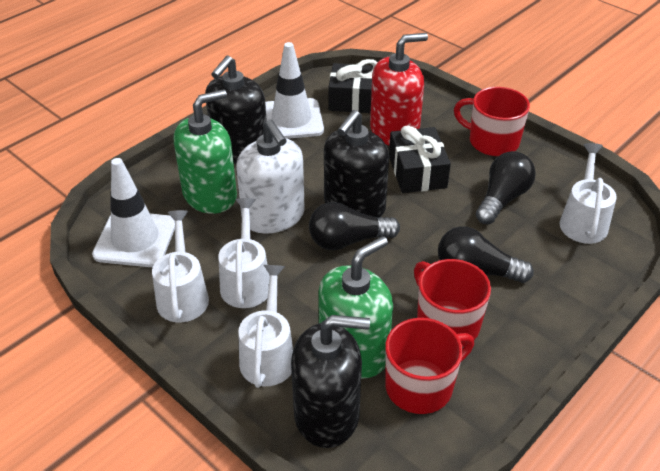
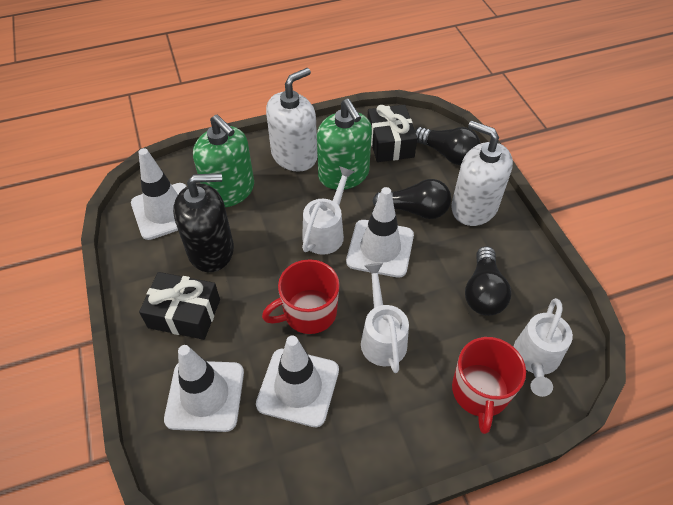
black soap dispenser: 3 -> 1
red mug: 3 -> 2
red soap dispenser: 1 -> 0
white soap dispenser: 1 -> 2
white traffic cone: 2 -> 4
white watering can: 4 -> 3

